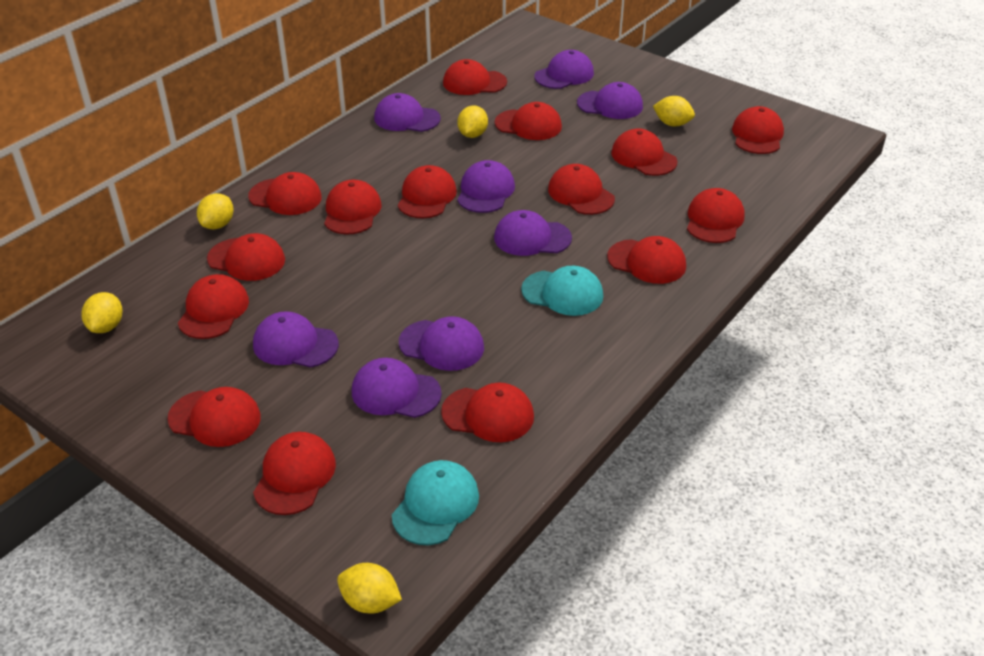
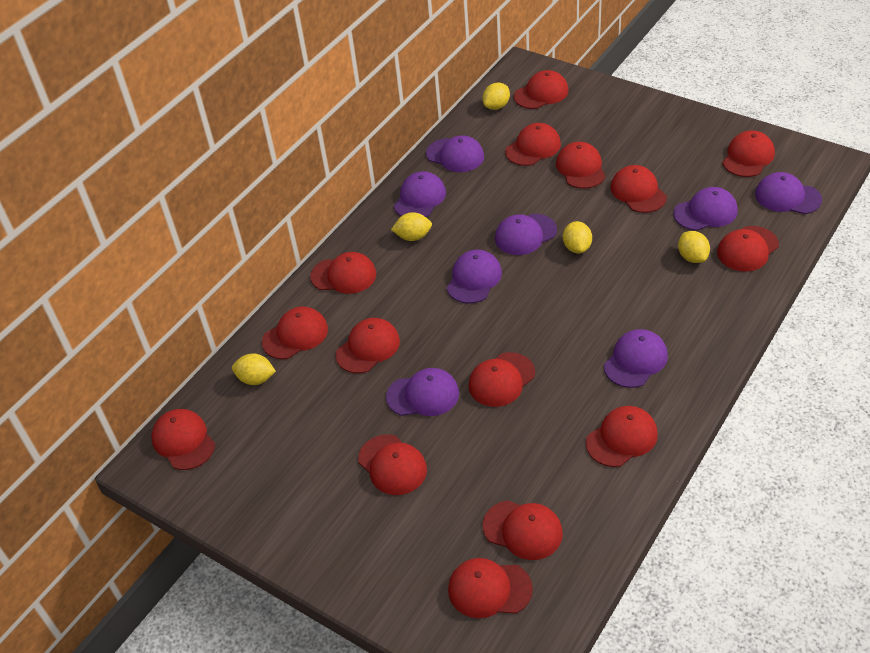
turquoise cap: 2 -> 0

